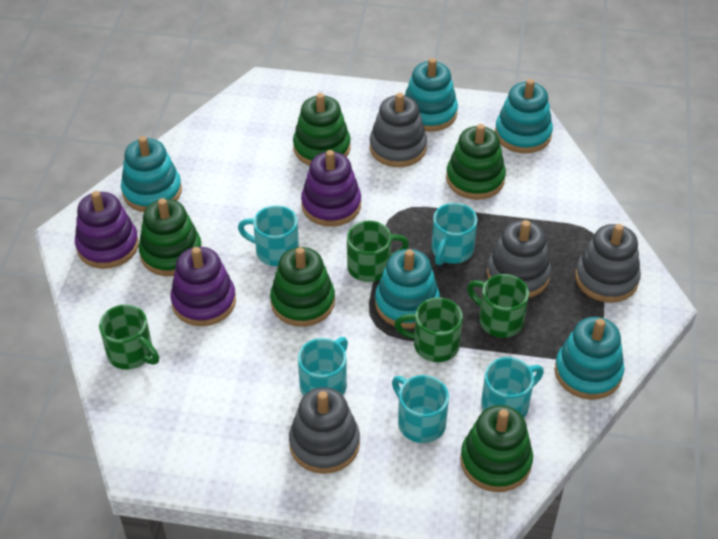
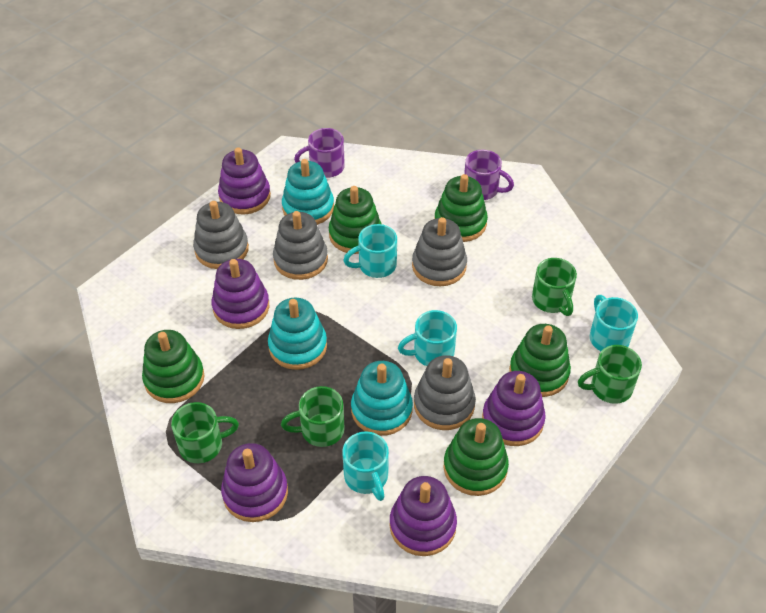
purple mug: 0 -> 2
purple stacking toy: 3 -> 5
turquoise mug: 5 -> 4
turquoise stacking toy: 5 -> 3

